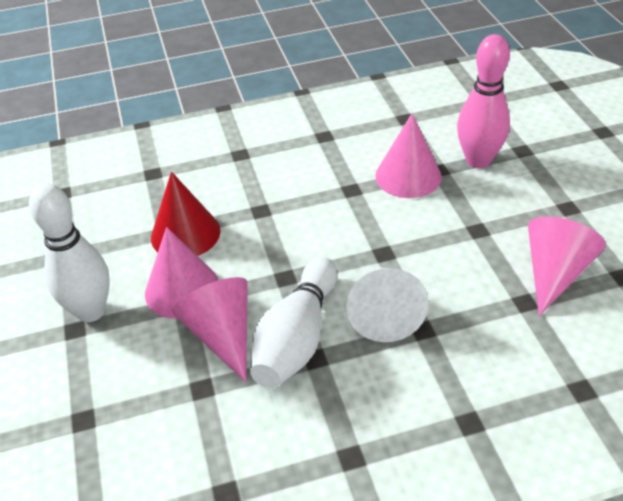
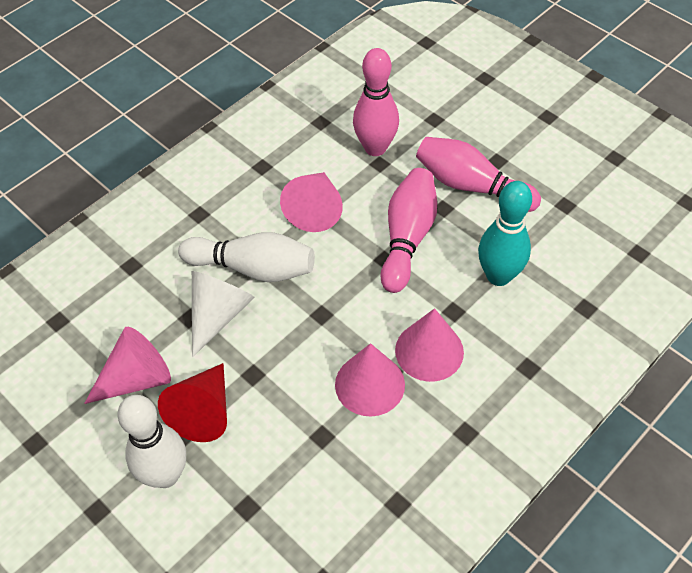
pink bowling pin: 1 -> 3
turquoise bowling pin: 0 -> 1

